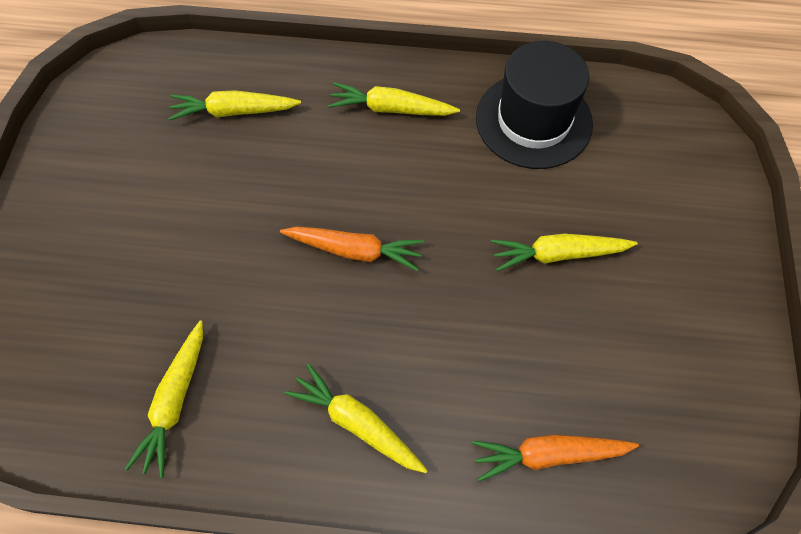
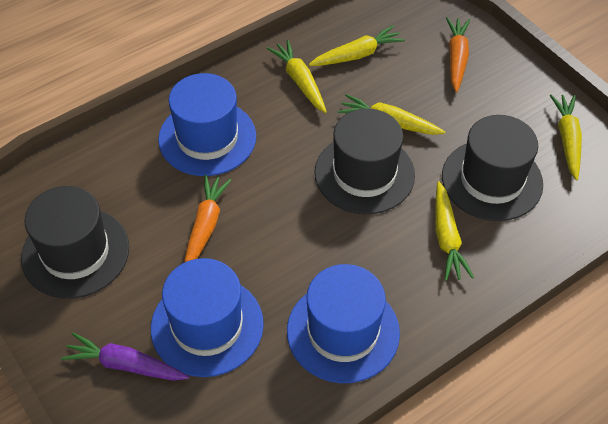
black hat: 1 -> 3
blue hat: 0 -> 3
purple carrot: 0 -> 1

